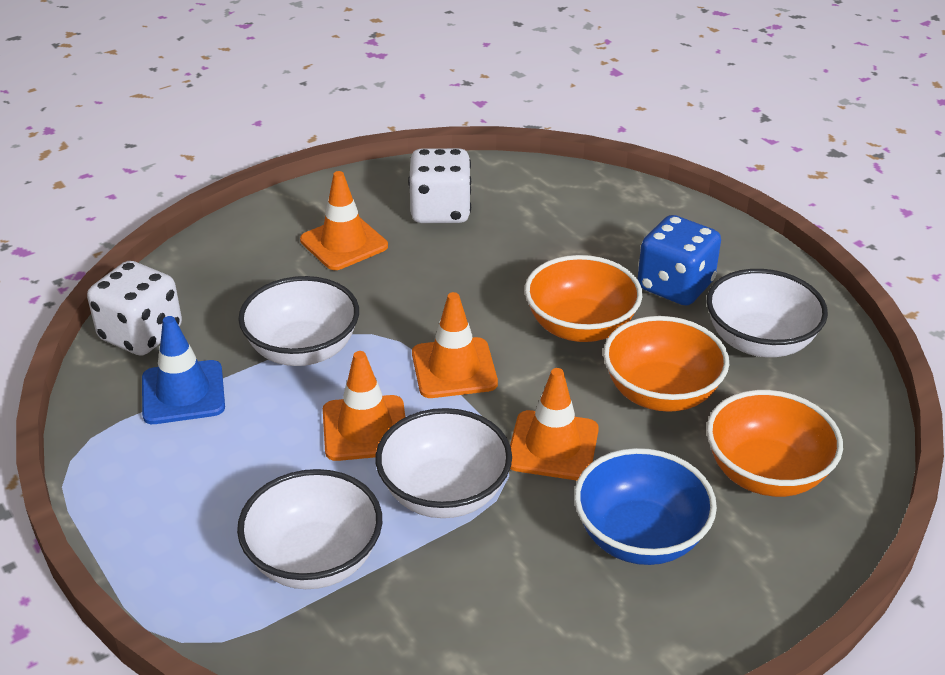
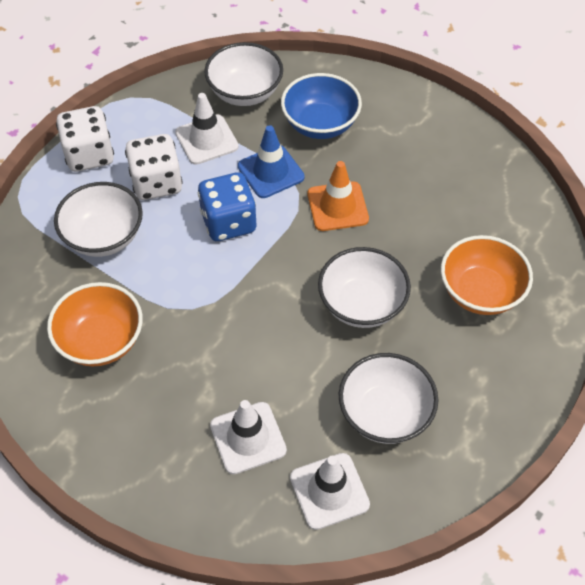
orange bowl: 3 -> 2
orange traffic cone: 4 -> 1
white traffic cone: 0 -> 3

